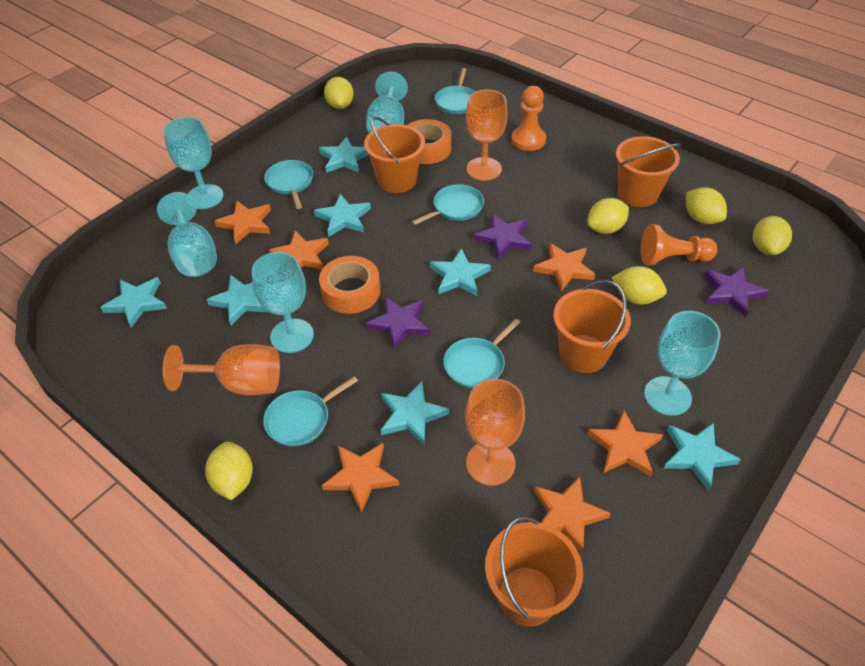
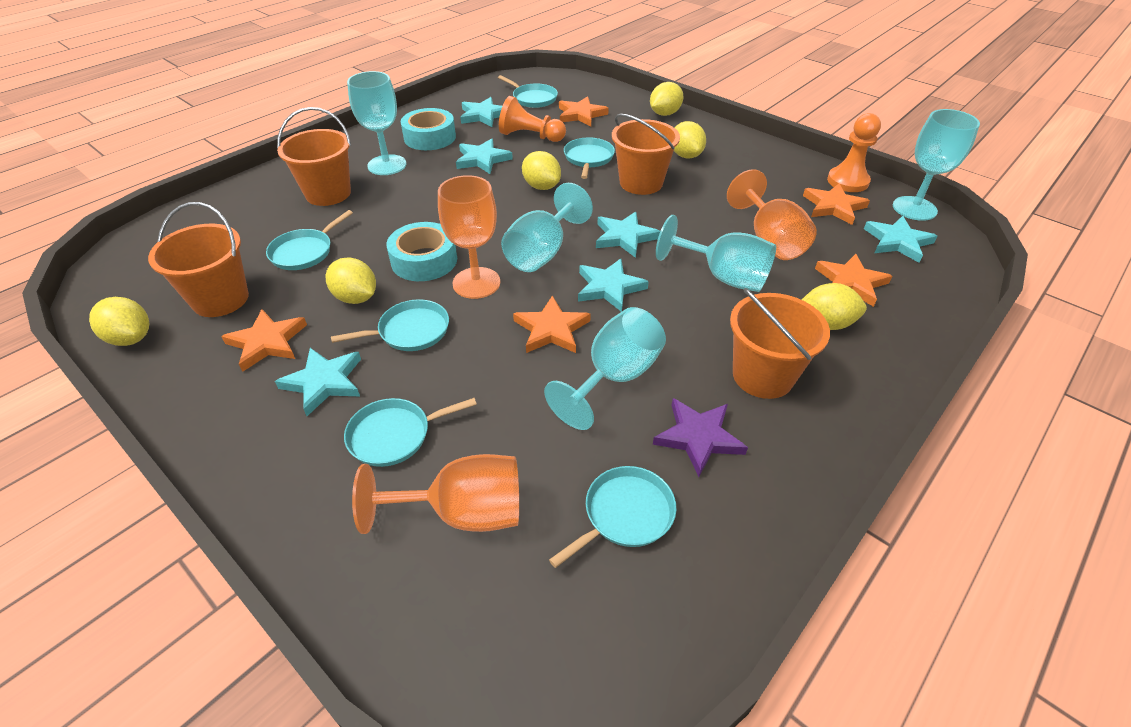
orange star: 6 -> 5
orange tape: 2 -> 0
purple star: 3 -> 1
turquoise pan: 5 -> 6
turquoise star: 7 -> 6
turquoise tape: 0 -> 2

